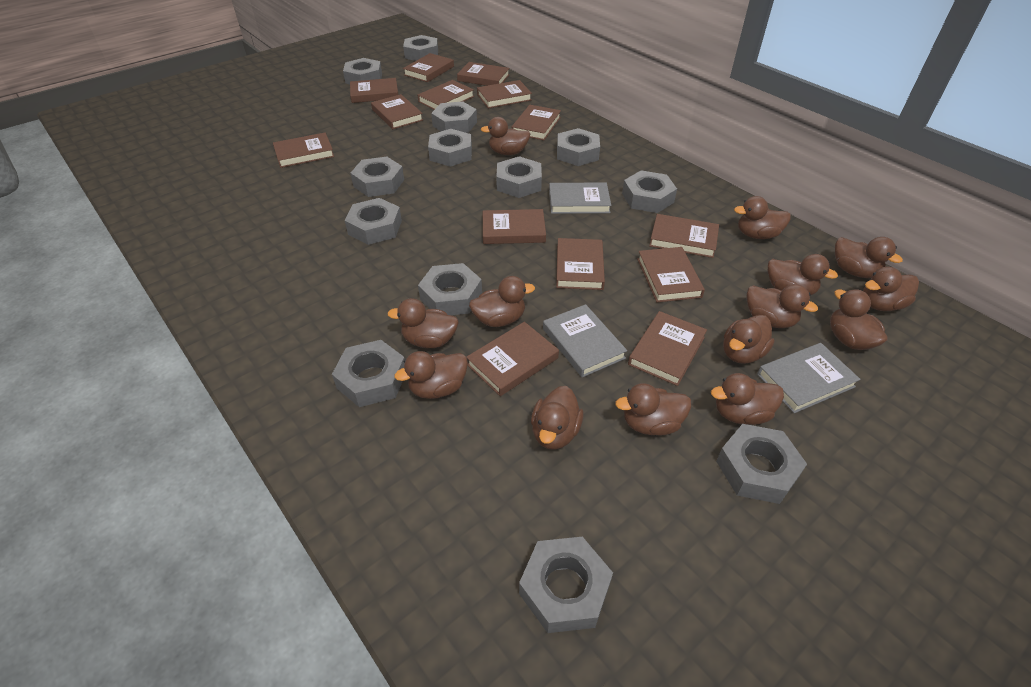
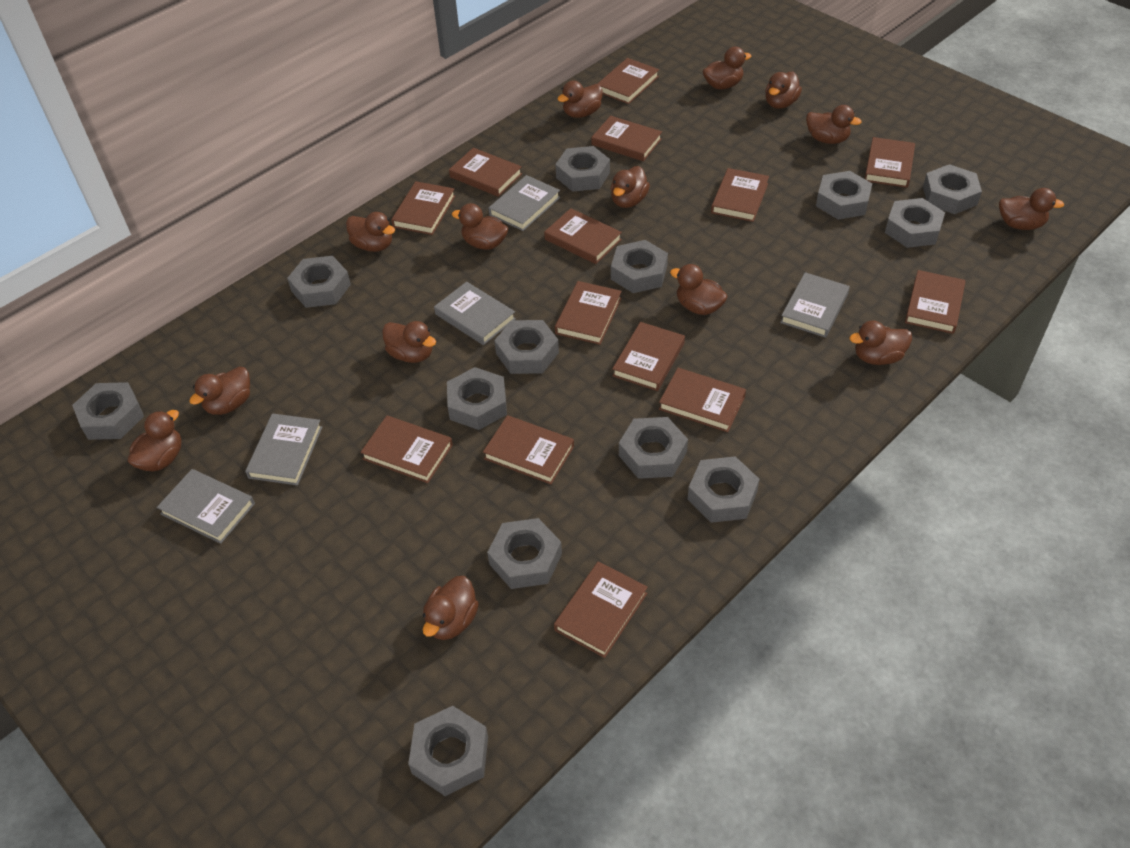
grey book: 3 -> 5

